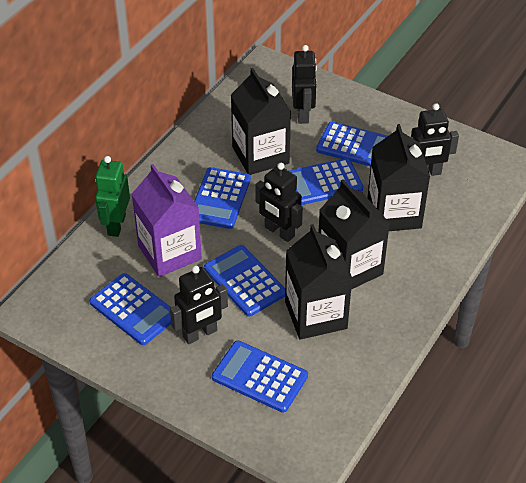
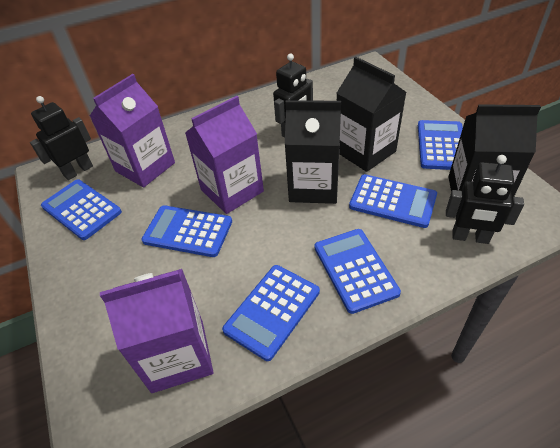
black carton: 4 -> 3
black robot: 4 -> 3
green robot: 1 -> 0
purple carton: 1 -> 3

